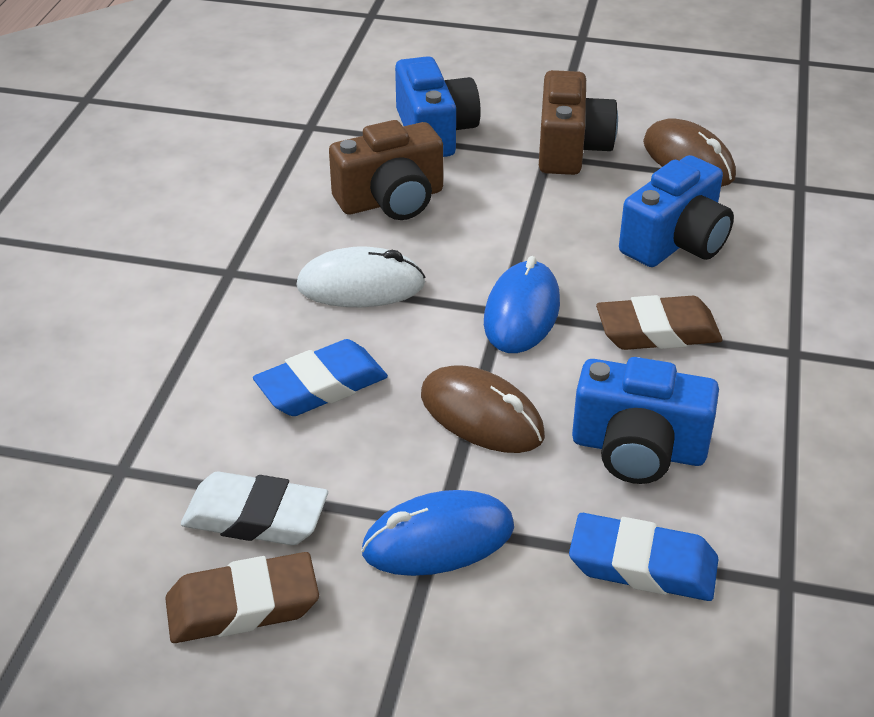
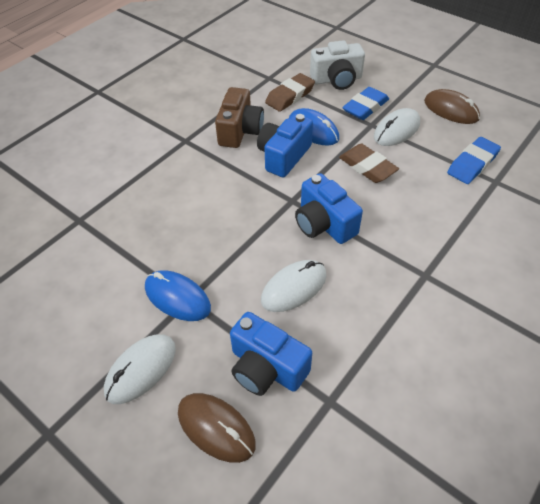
brown camera: 2 -> 1
white camera: 0 -> 1
white eraser: 1 -> 0
white mouse: 1 -> 3

